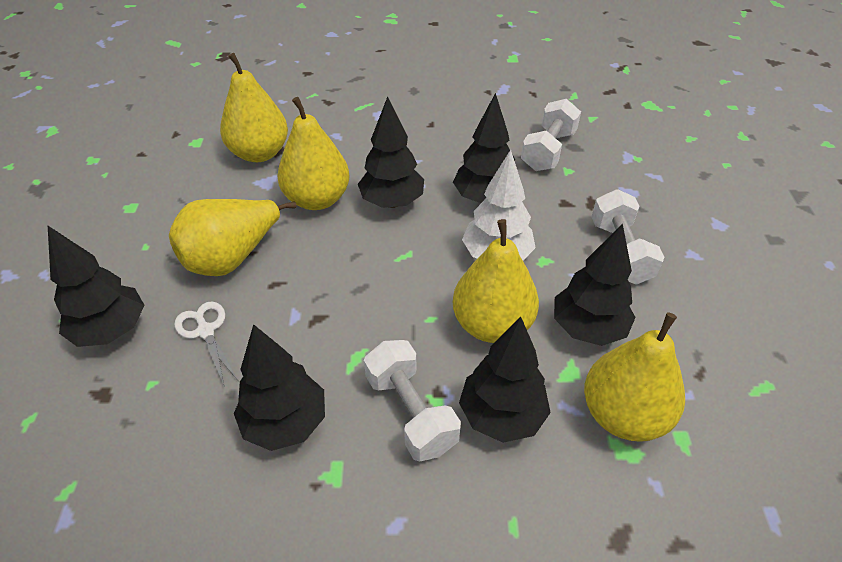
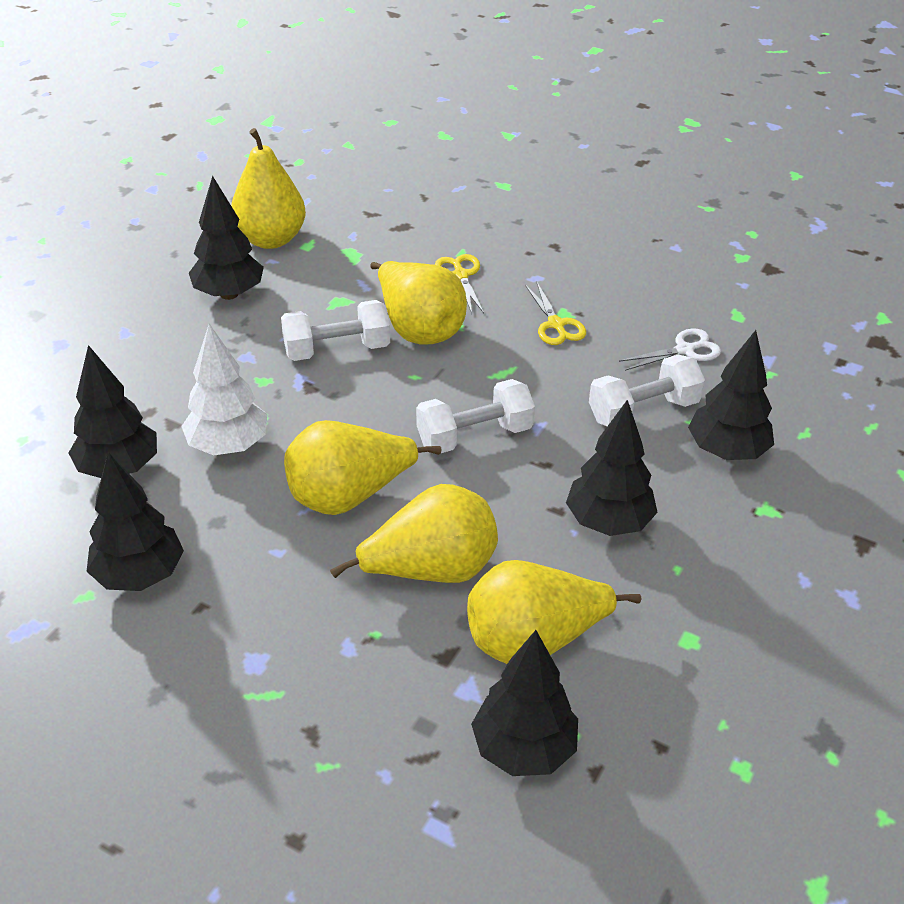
yellow scissors: 0 -> 2

